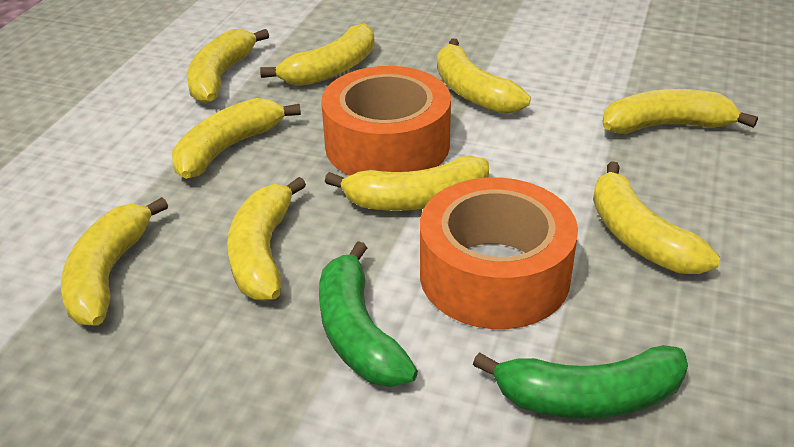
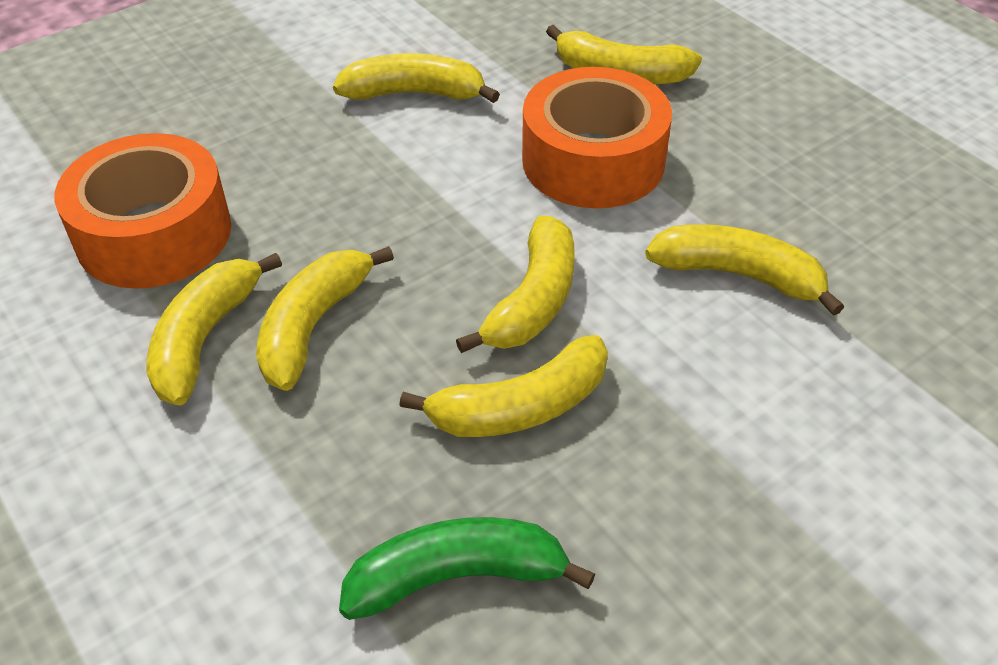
green banana: 2 -> 1
yellow banana: 9 -> 7

